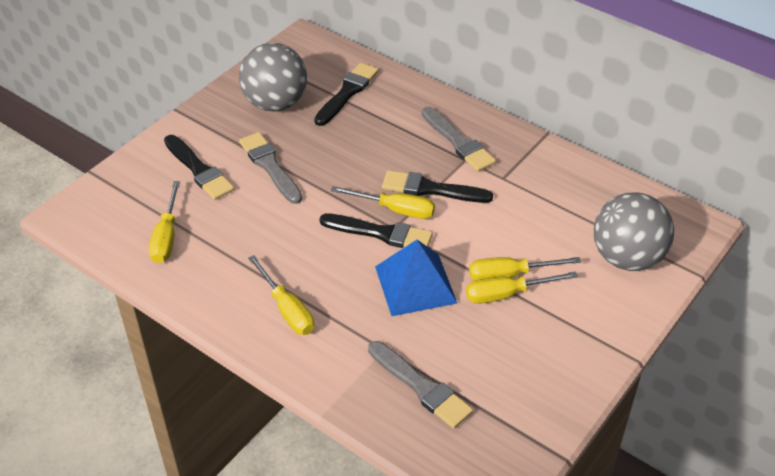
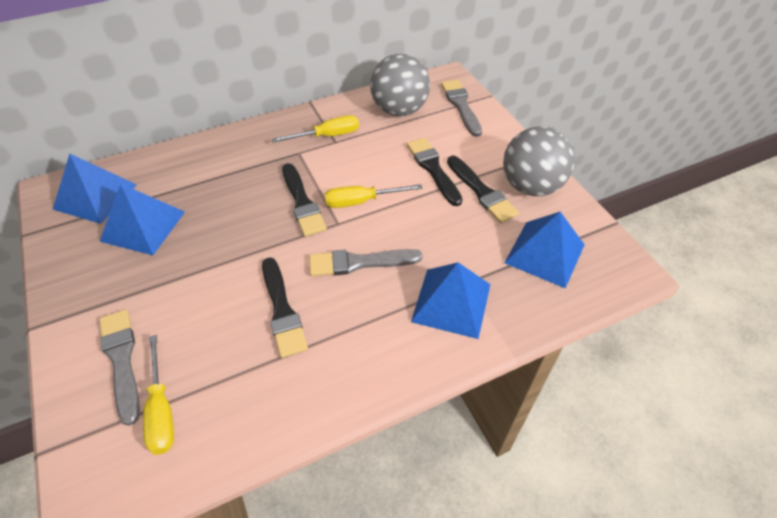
blue pyramid: 1 -> 4
yellow screwdriver: 5 -> 3

